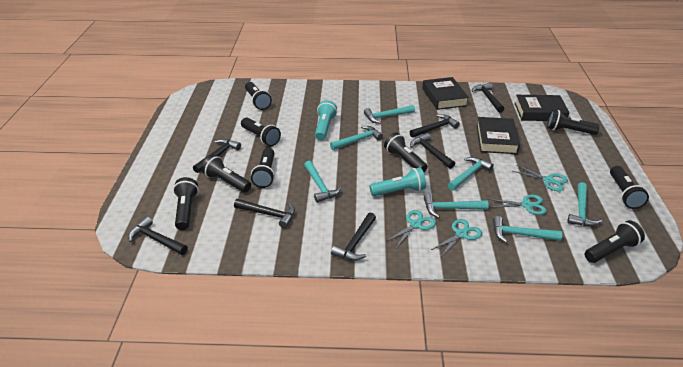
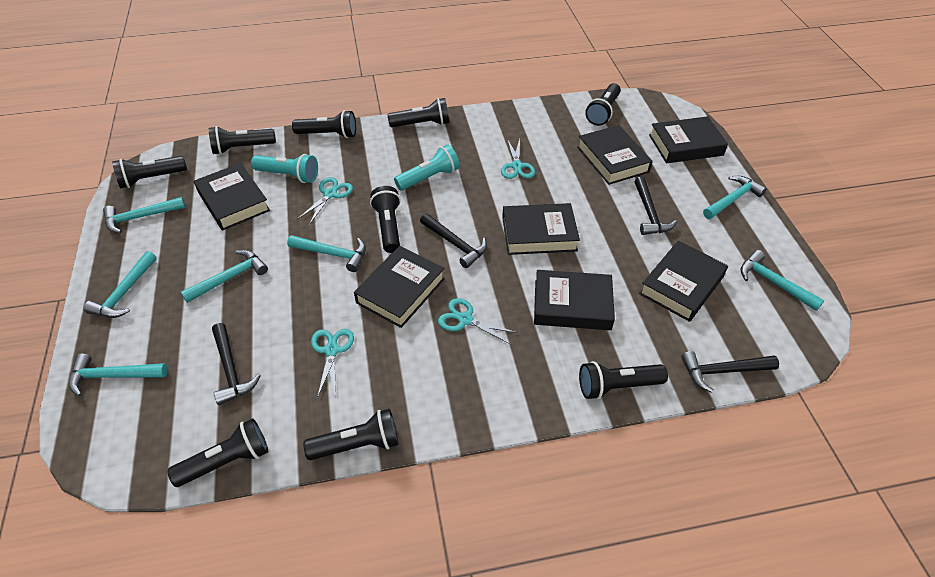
black book: 3 -> 7
black hammer: 7 -> 4

